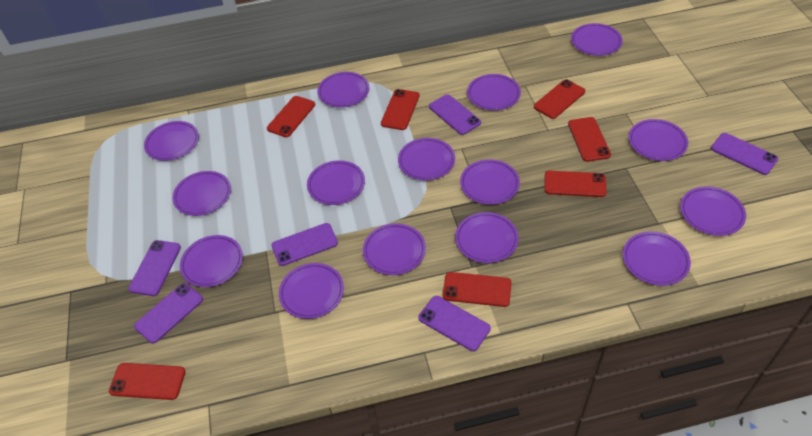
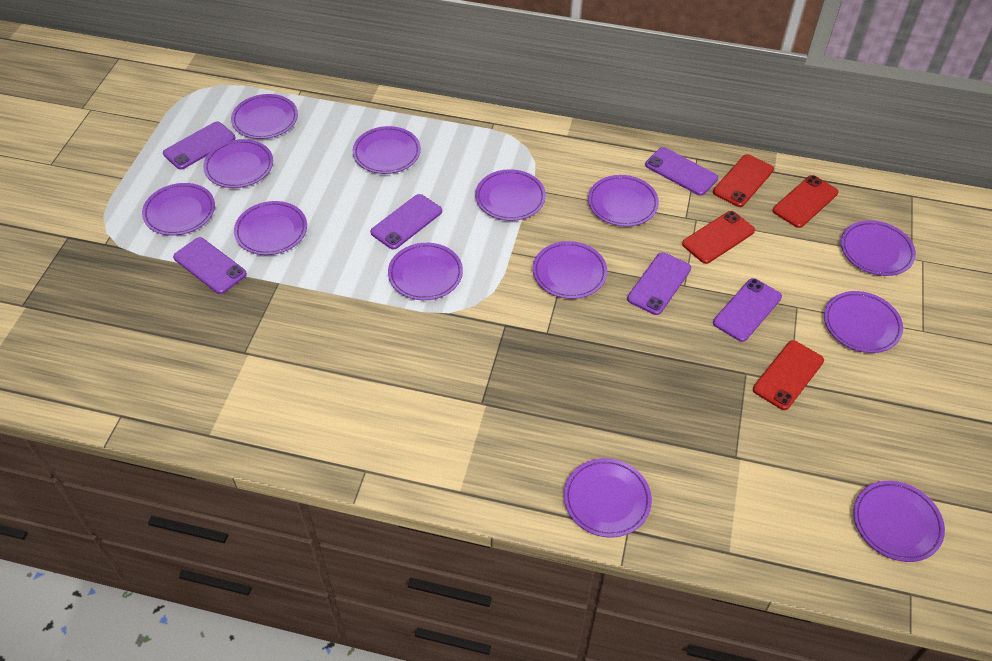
purple plate: 15 -> 13
red phone: 7 -> 4

